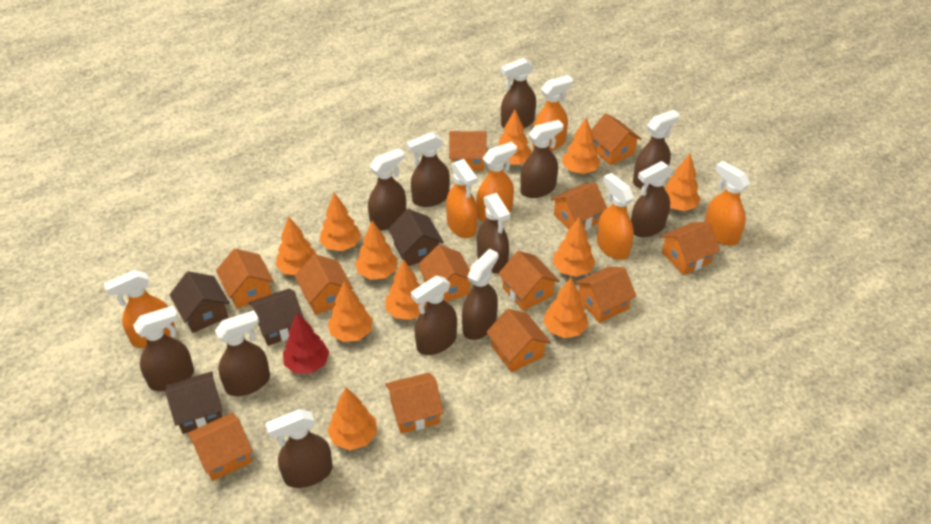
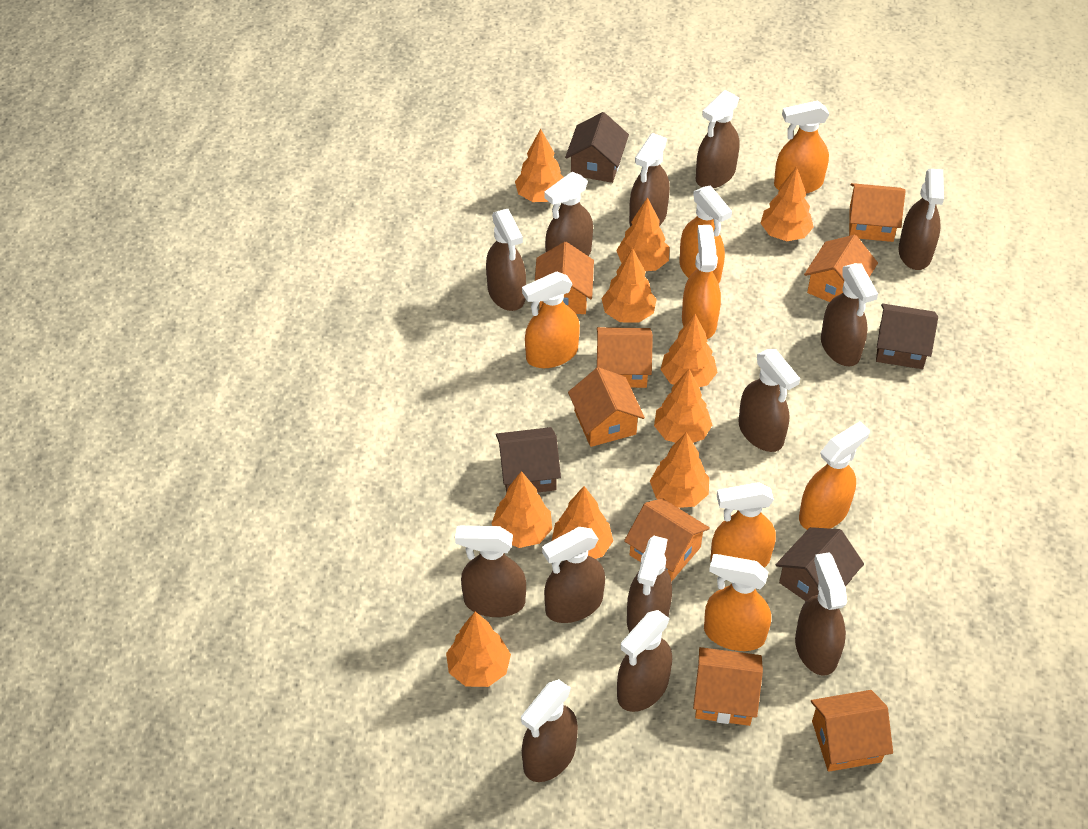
brown spray bottle: 12 -> 13
orange house: 12 -> 8
orange spray bottle: 6 -> 7
orange tree: 11 -> 10
red tree: 1 -> 0

